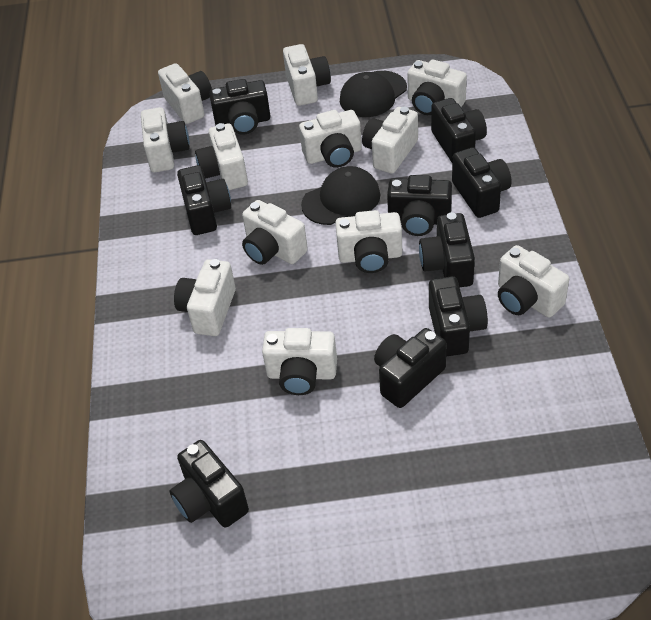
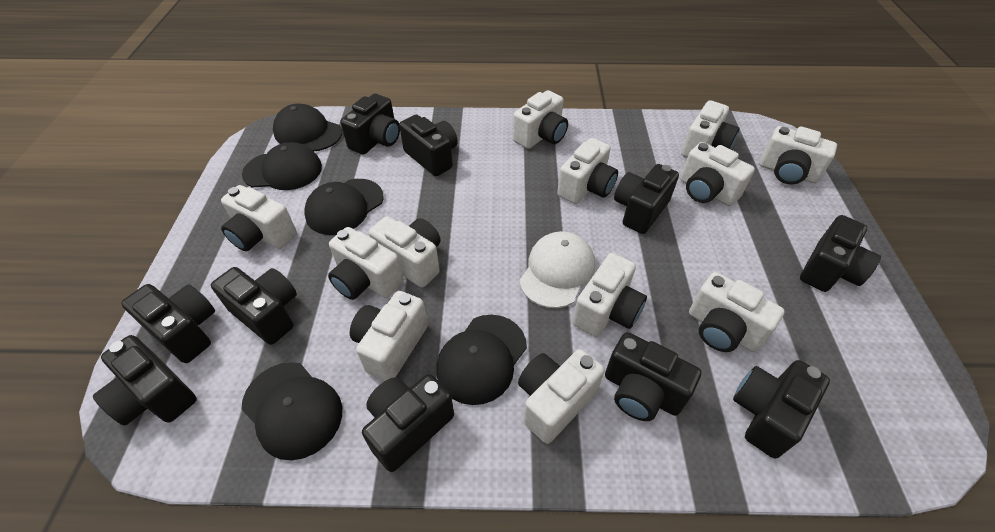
black camera: 9 -> 10
black cap: 2 -> 5
white cap: 0 -> 1

